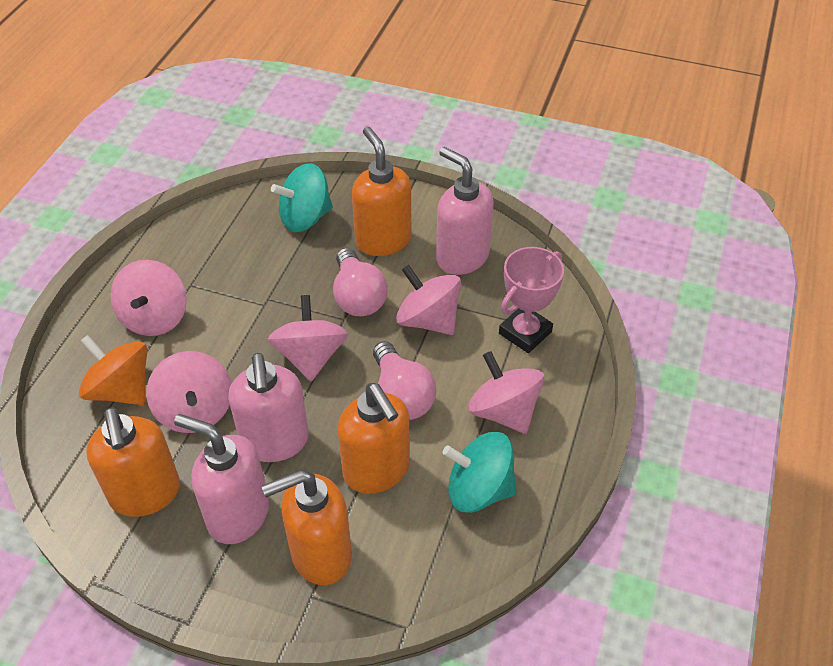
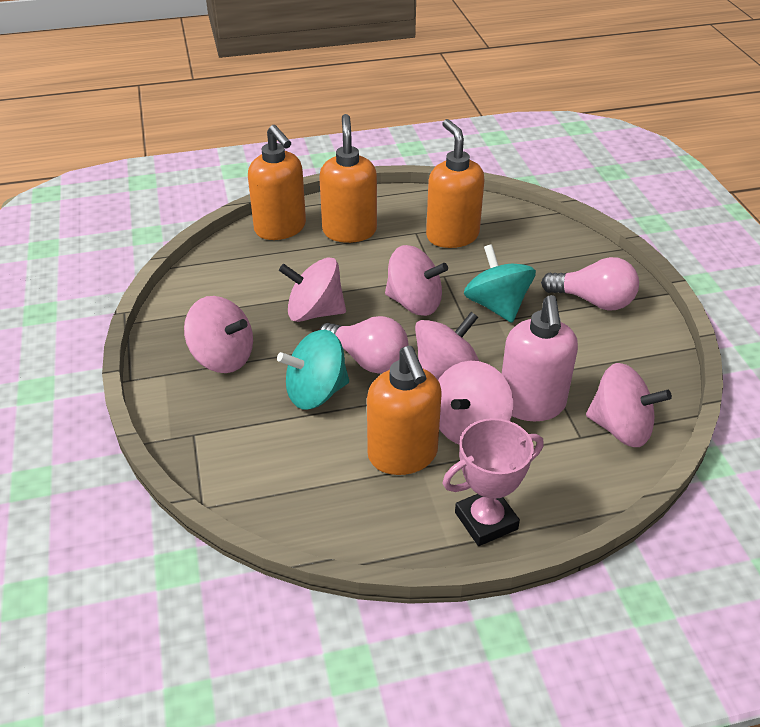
orange spinning top: 1 -> 0
pink soap dispenser: 3 -> 1
pink spinning top: 5 -> 6

